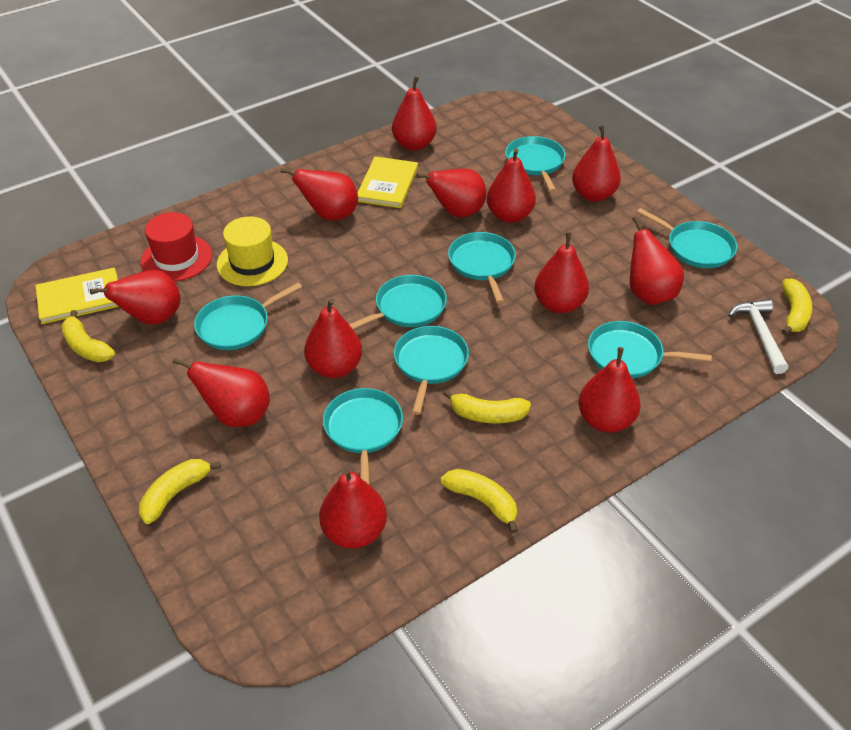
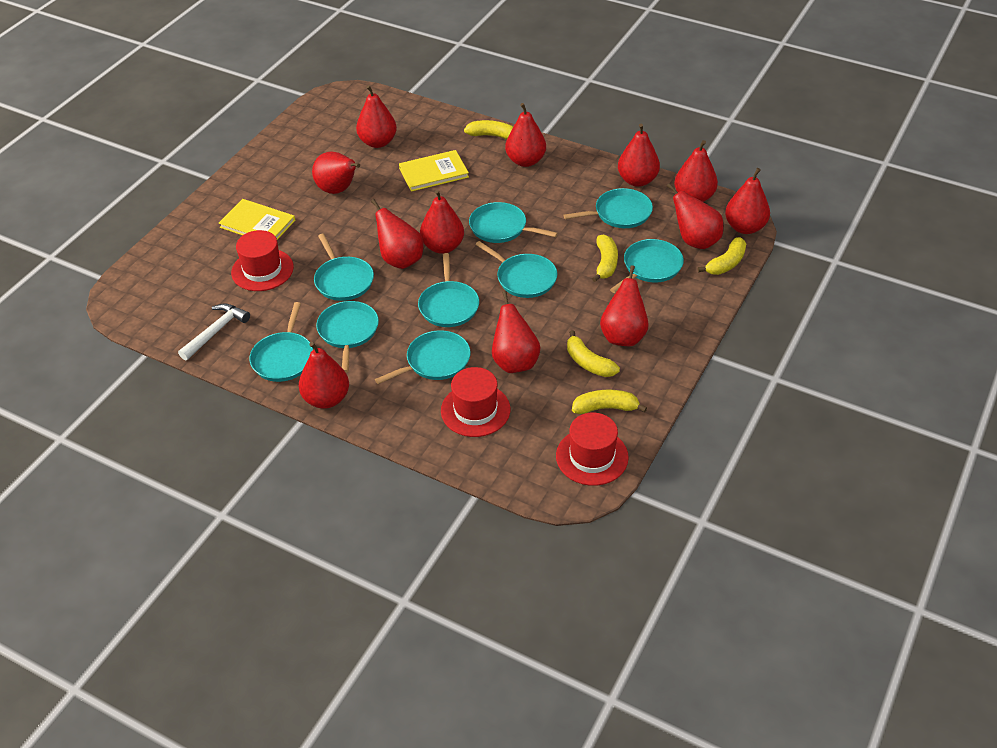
red hat: 1 -> 3
turquoise pan: 8 -> 9
yellow hat: 1 -> 0

